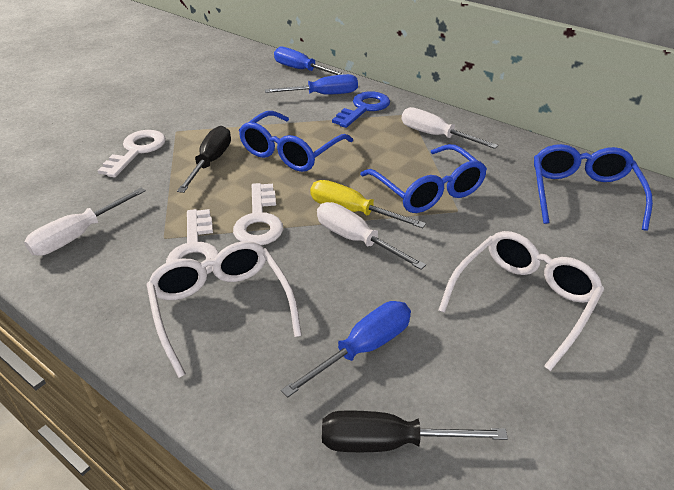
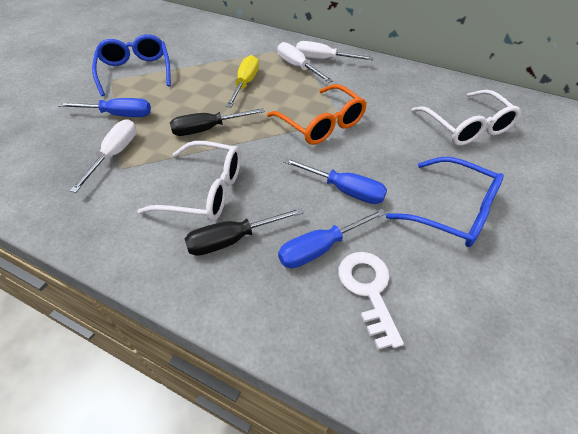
blue glasses: 3 -> 2
blue key: 1 -> 0
orange glasses: 0 -> 1
white key: 3 -> 1

